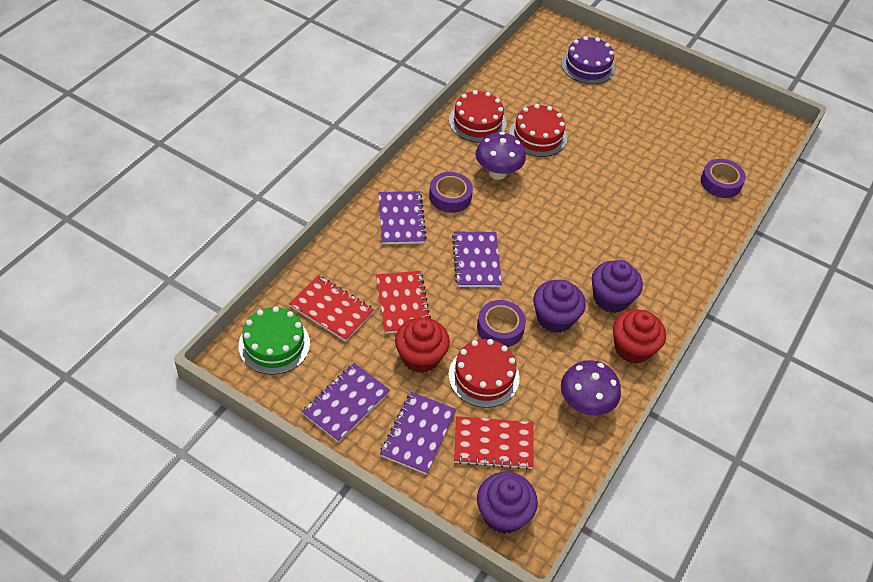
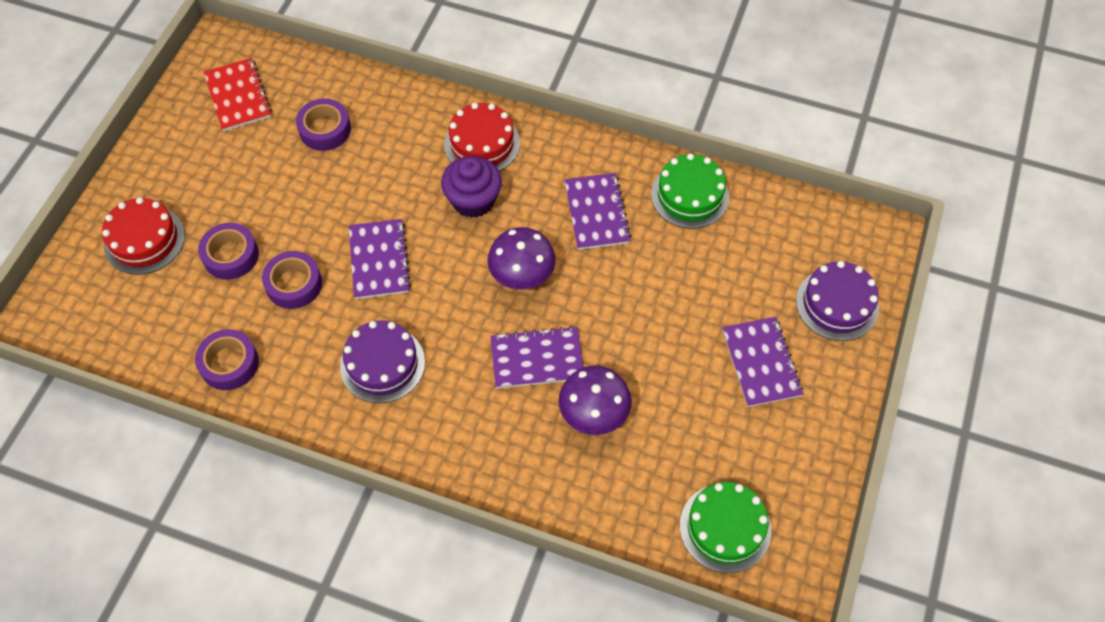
green cake: 1 -> 2
purple cake: 1 -> 2
purple cupcake: 3 -> 1
purple tape: 3 -> 4
red cake: 3 -> 2
red cupcake: 2 -> 0
red notebook: 3 -> 1

